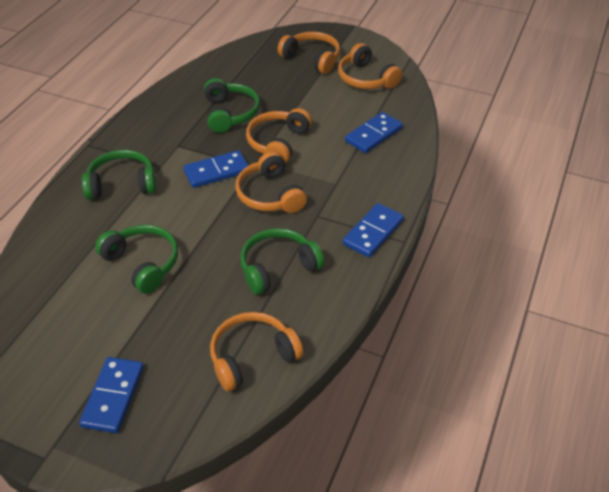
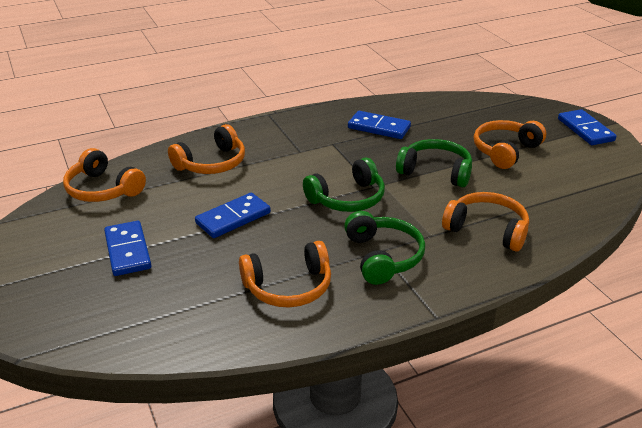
green headphones: 4 -> 3

